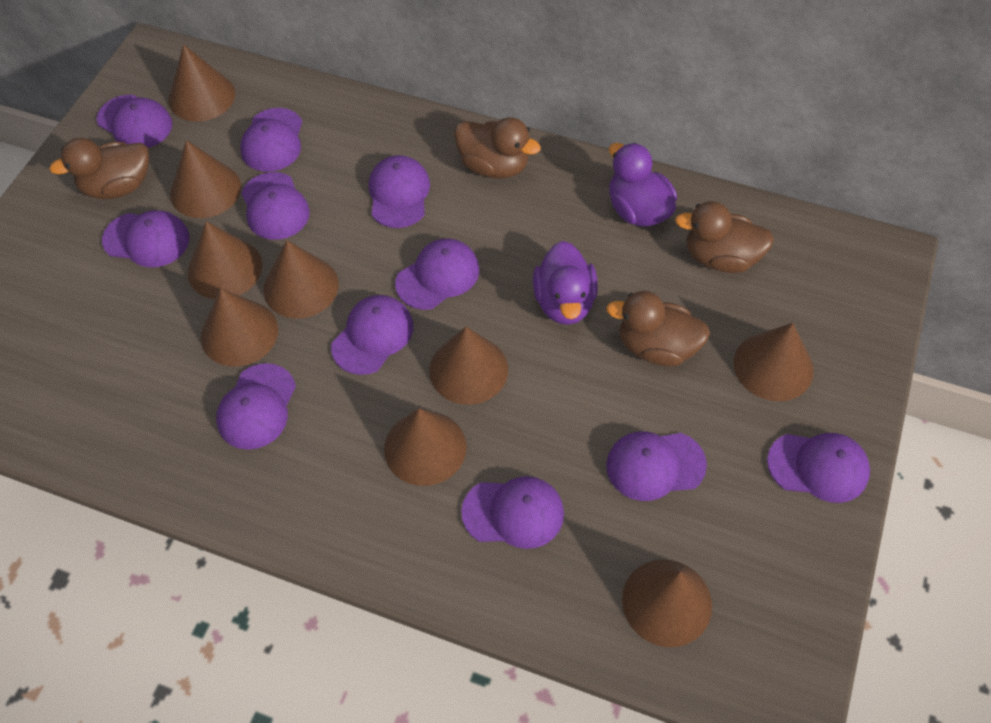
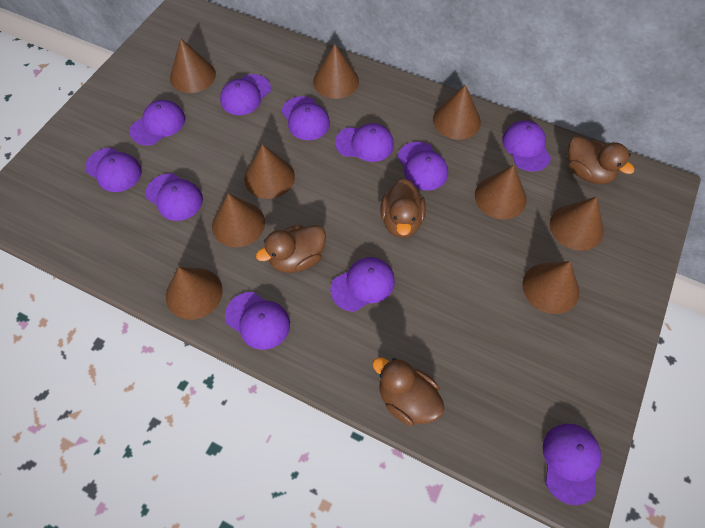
purple duck: 2 -> 0

